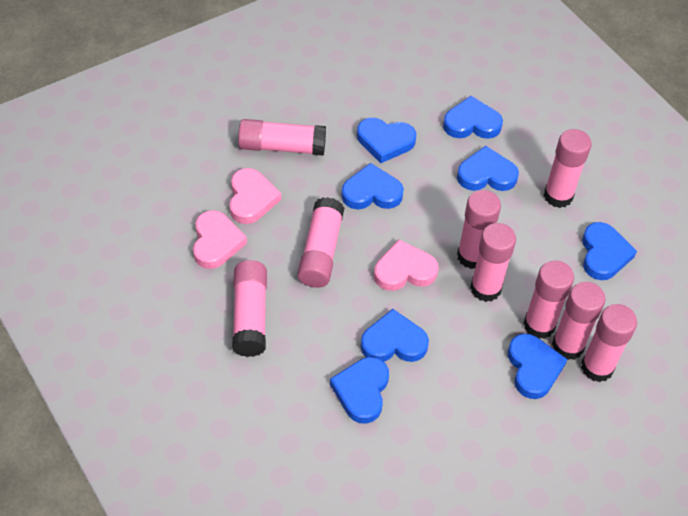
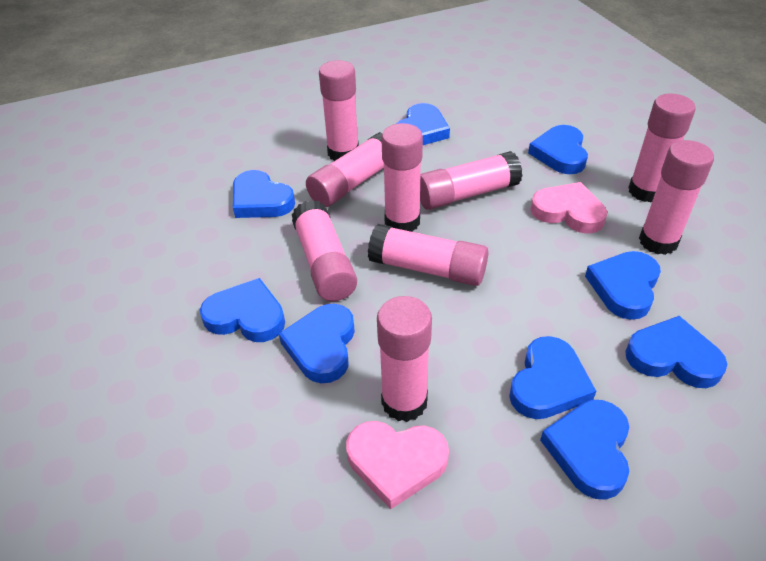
blue heart: 8 -> 9
pink heart: 3 -> 2

